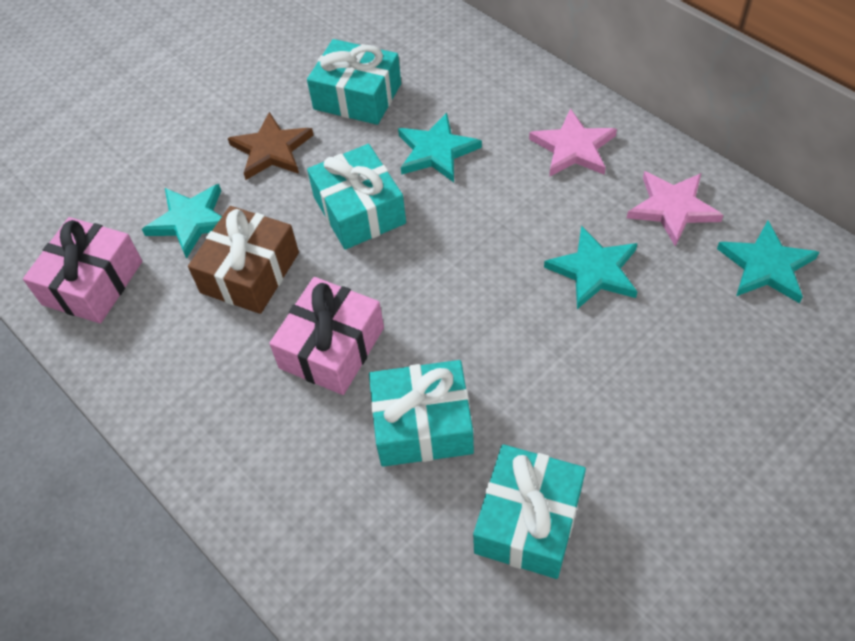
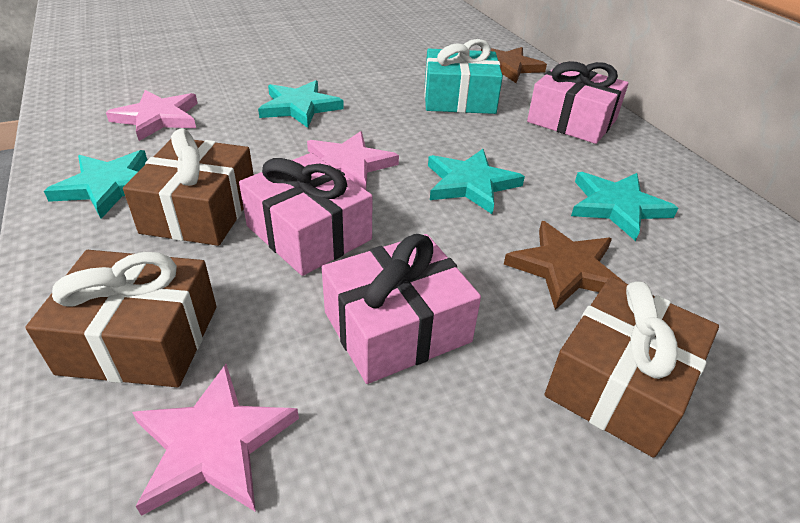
brown gift: 1 -> 3
brown star: 1 -> 2
pink gift: 2 -> 3
pink star: 2 -> 3
turquoise gift: 4 -> 1

